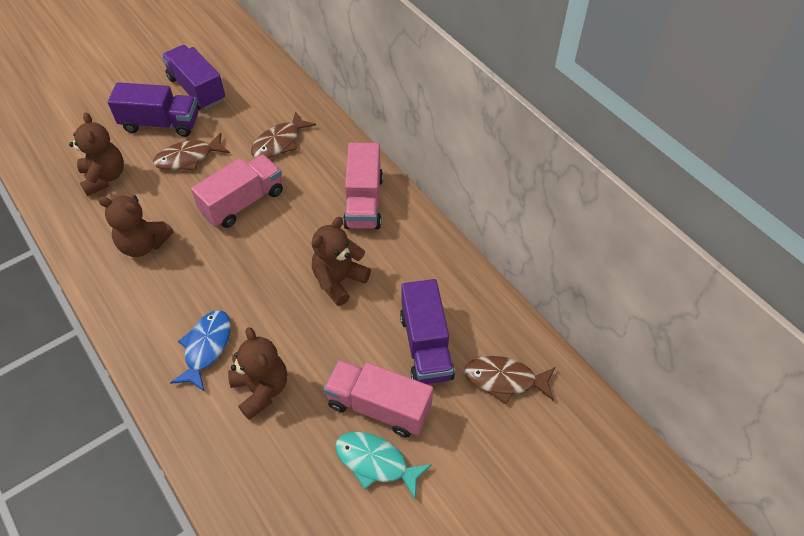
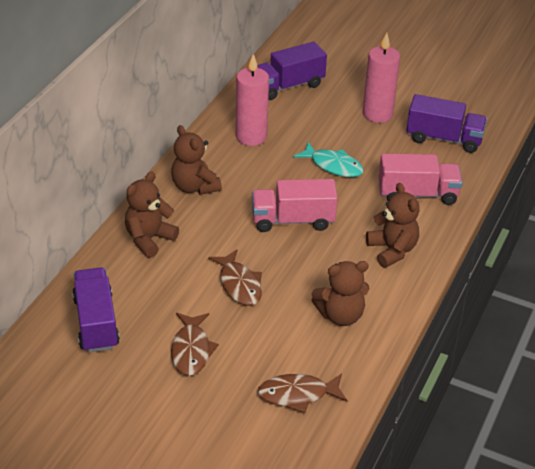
blue fish: 1 -> 0
pink candle: 0 -> 2
pink truck: 3 -> 2

